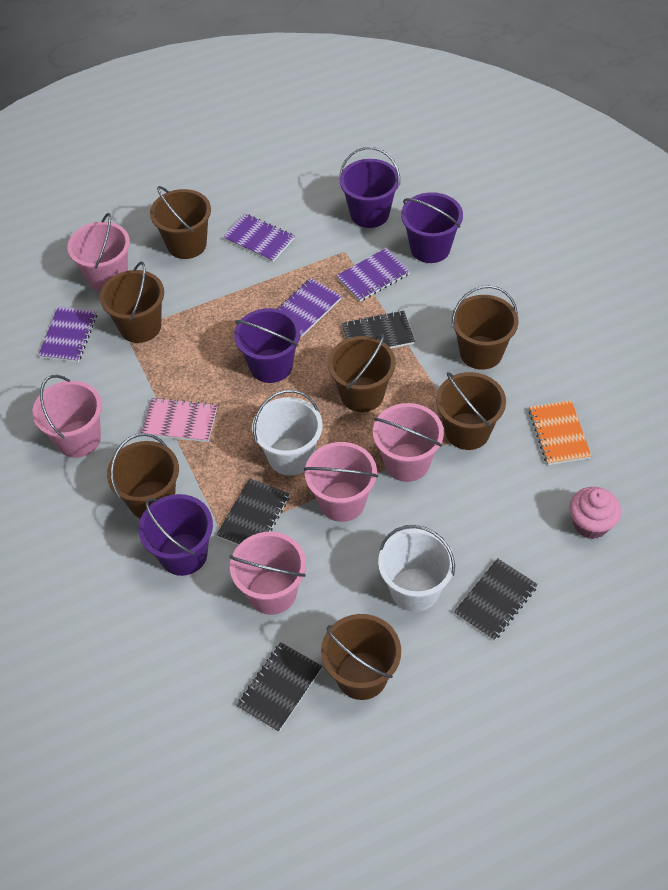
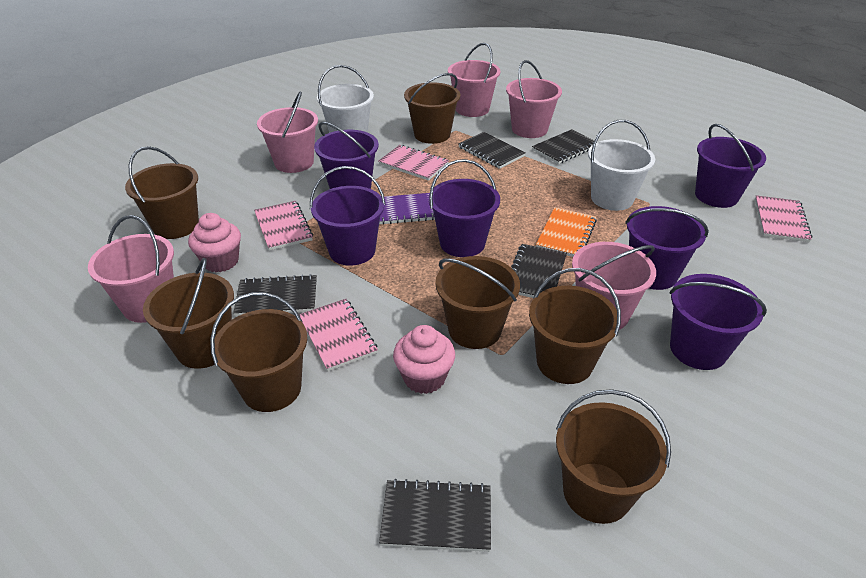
black notebook: 4 -> 5
pink cupcake: 1 -> 2
pink notebook: 1 -> 4
purple bucket: 4 -> 6
purple notebook: 4 -> 1

